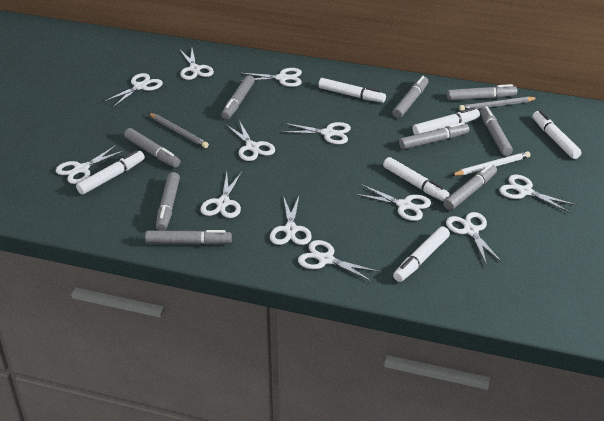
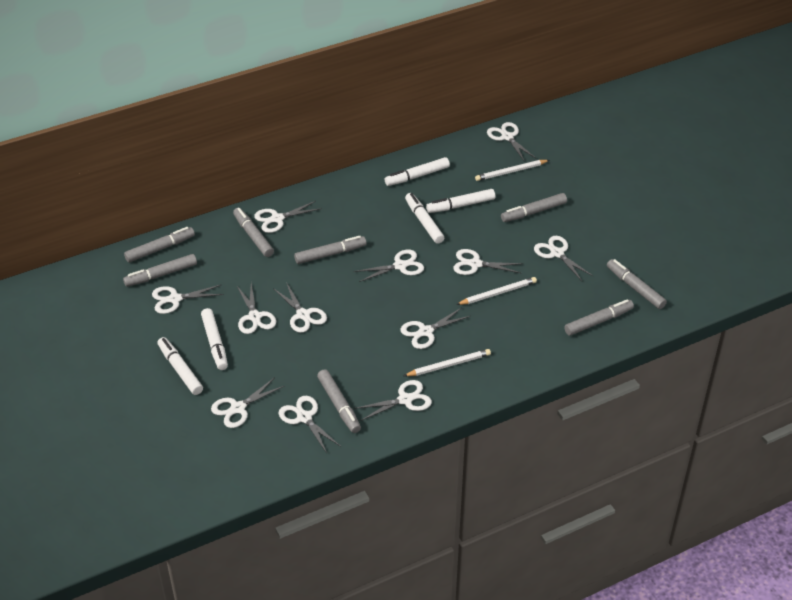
grey marker: 9 -> 8
grey pencil: 2 -> 0
white marker: 6 -> 5
white pencil: 1 -> 3

